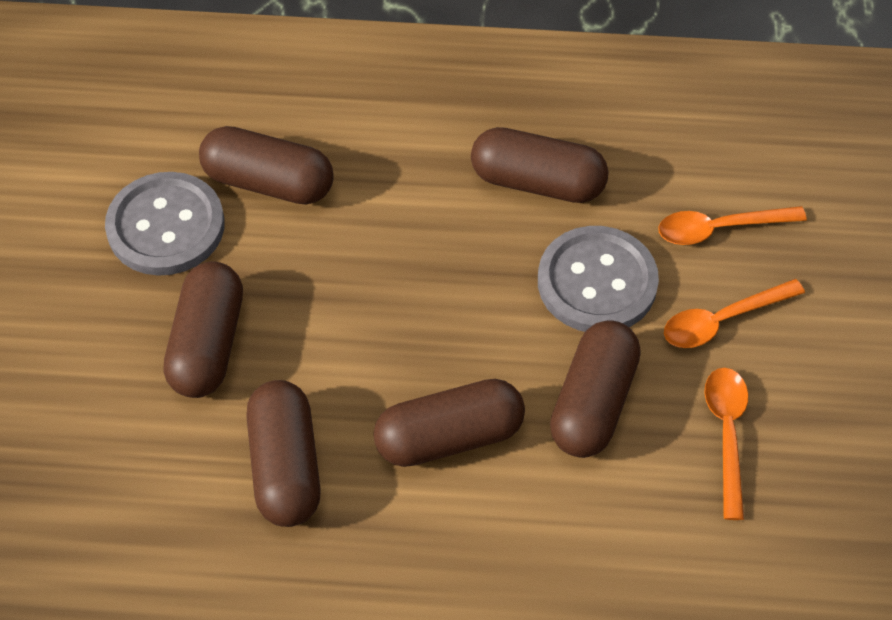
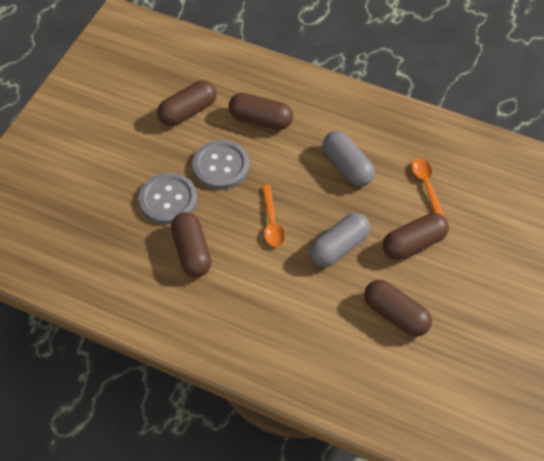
brown capsule: 6 -> 5
grey capsule: 0 -> 2
orange spoon: 3 -> 2

